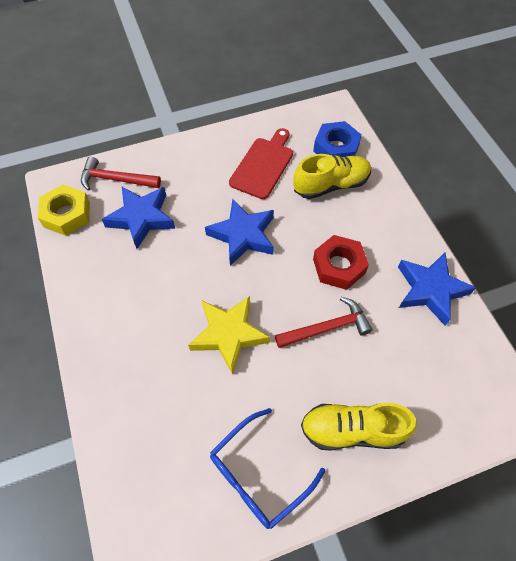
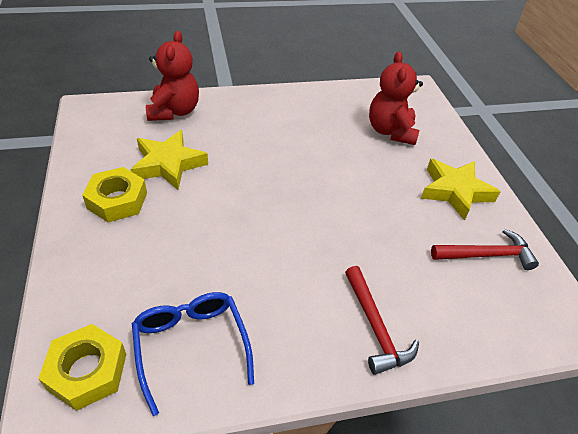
blue nut: 1 -> 0
blue star: 3 -> 0
red cutting board: 1 -> 0
red nut: 1 -> 0
red teddy bear: 0 -> 2
yellow nut: 1 -> 2
yellow shoe: 2 -> 0
yellow star: 1 -> 2

